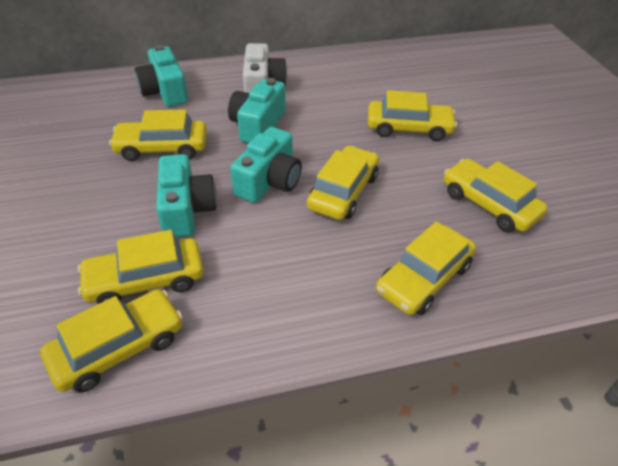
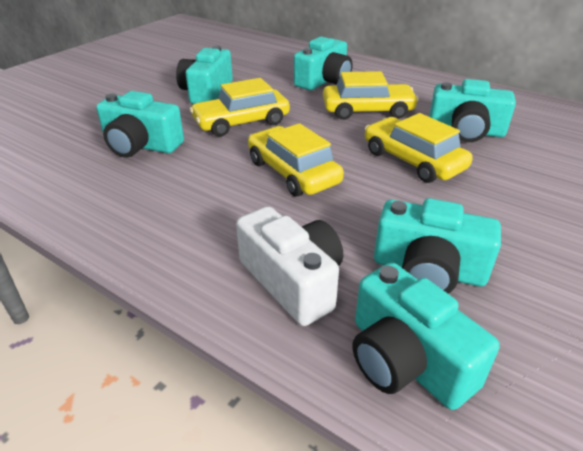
turquoise camera: 4 -> 6
yellow car: 7 -> 4

